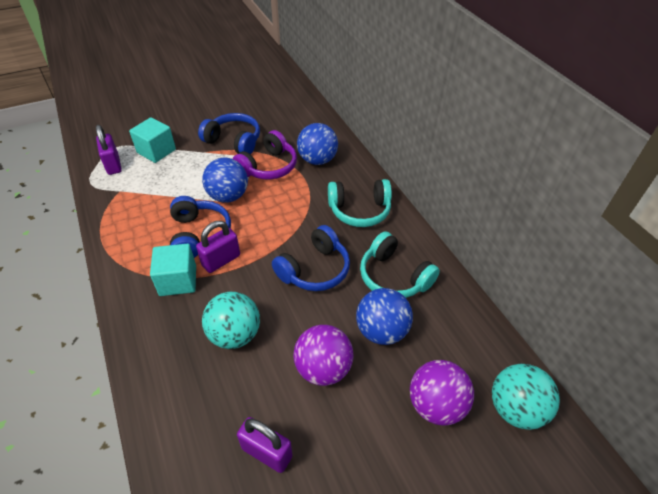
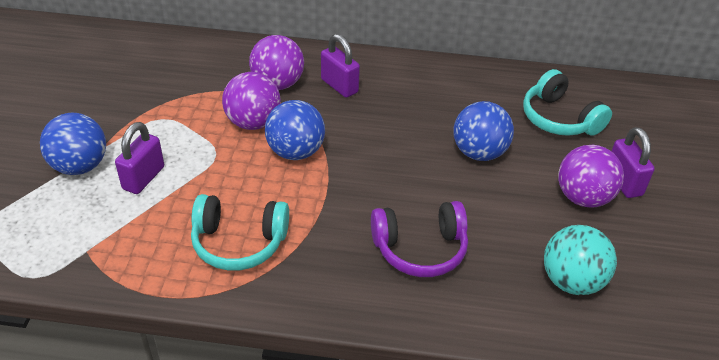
blue headphones: 3 -> 0
purple ball: 2 -> 3
turquoise ball: 2 -> 1
turquoise cube: 2 -> 0

